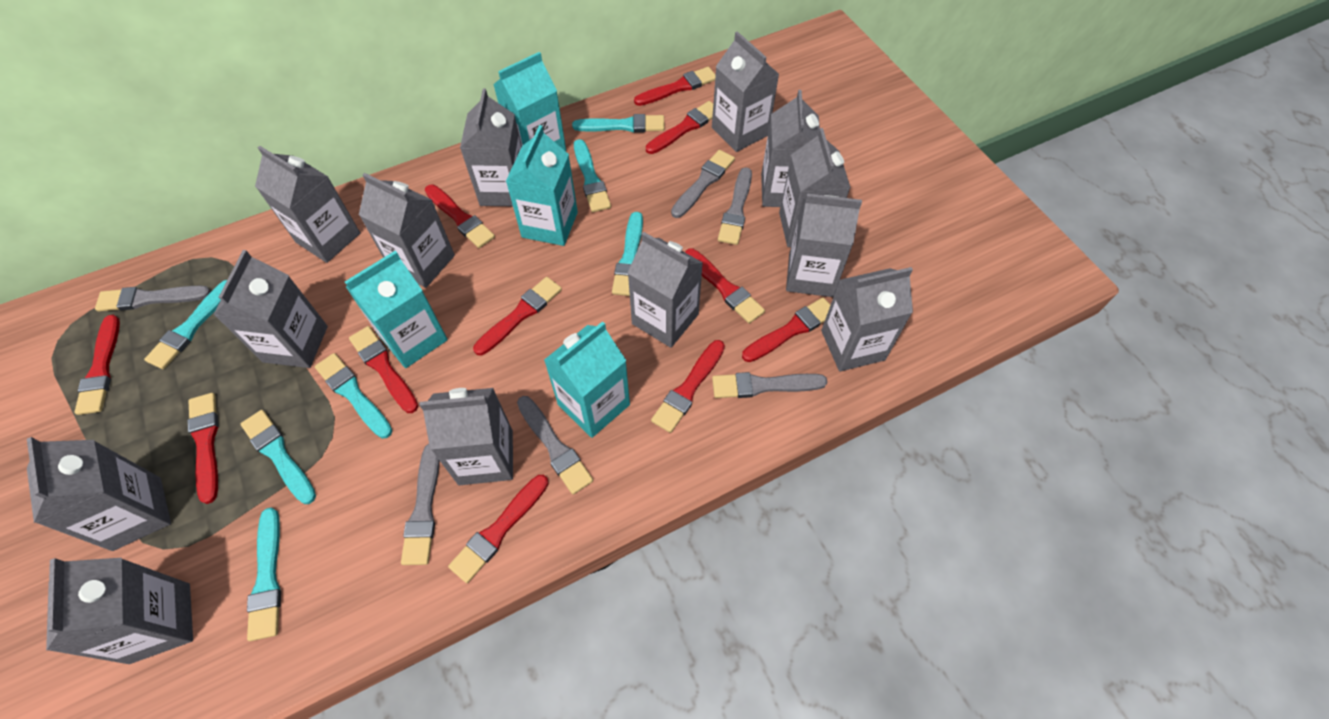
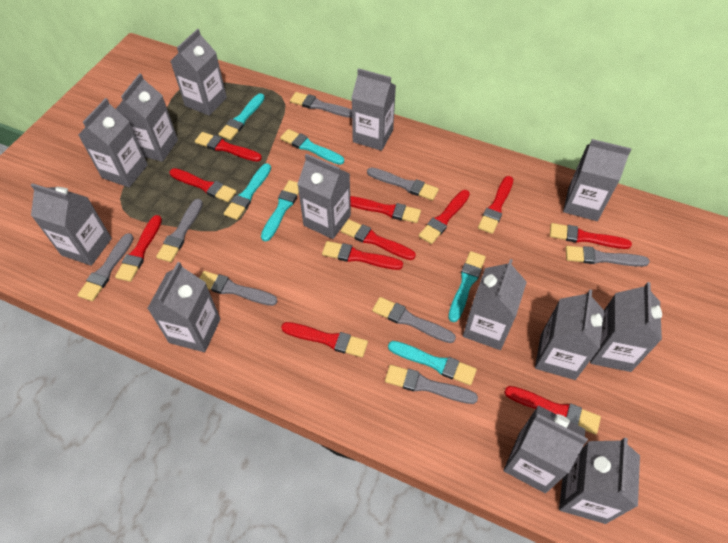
grey brush: 6 -> 8
turquoise brush: 7 -> 6
turquoise carton: 4 -> 0

